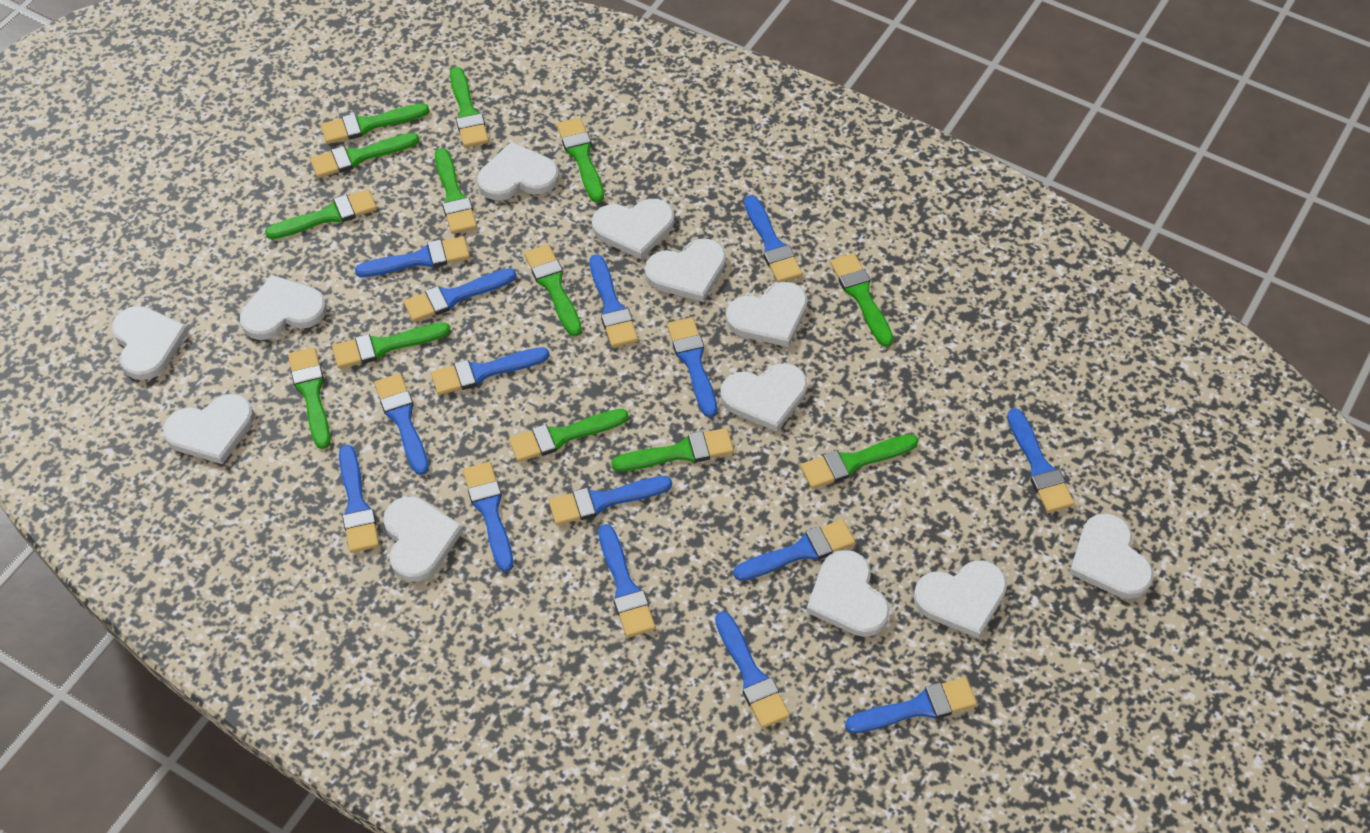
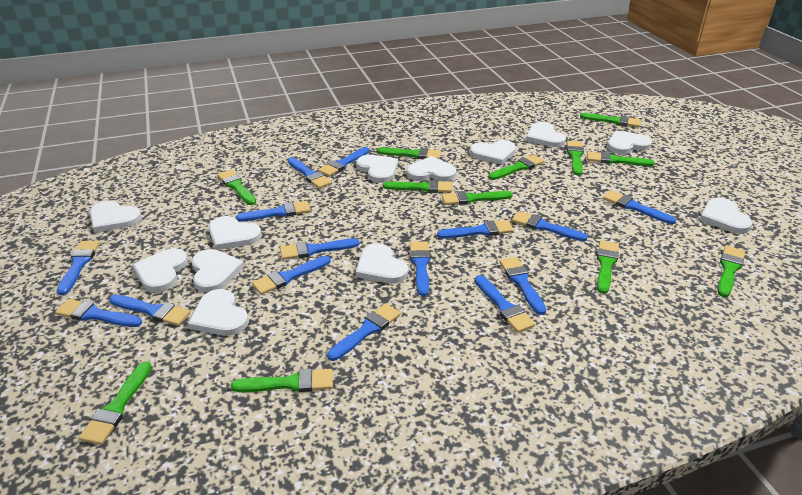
green brush: 13 -> 12

